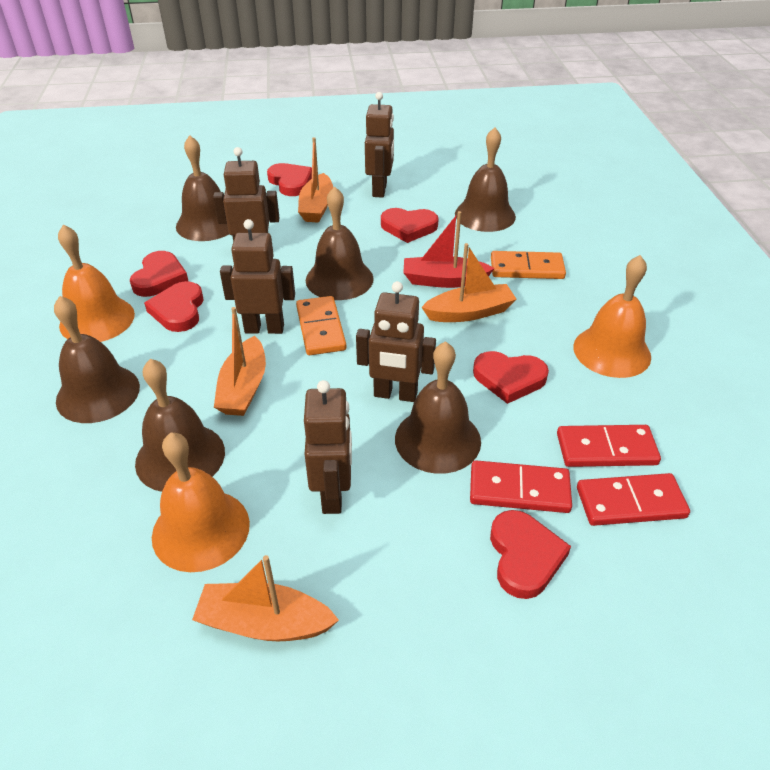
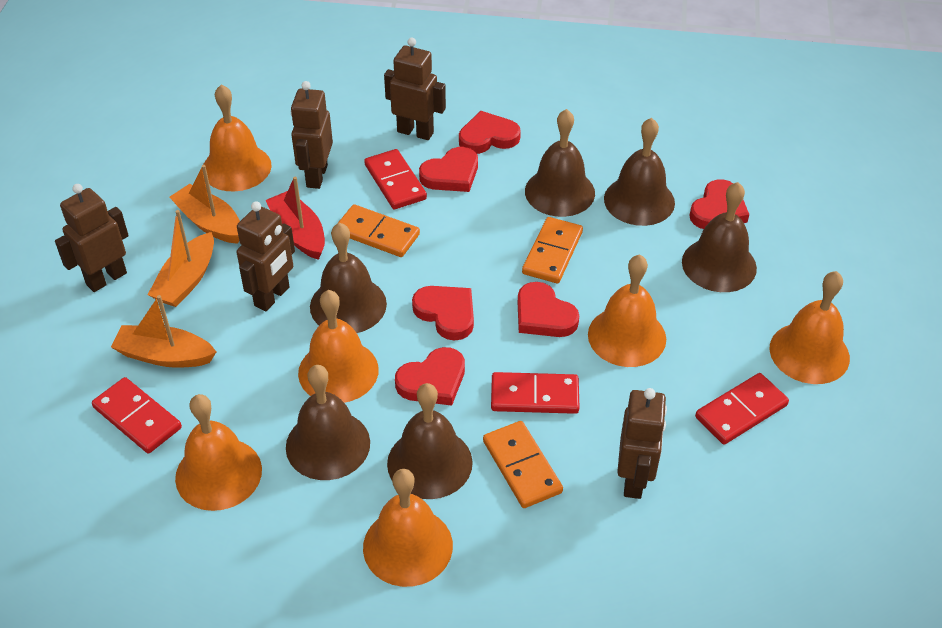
orange bell: 3 -> 6
orange boat: 4 -> 3
orange domino: 2 -> 3
red domino: 3 -> 4

